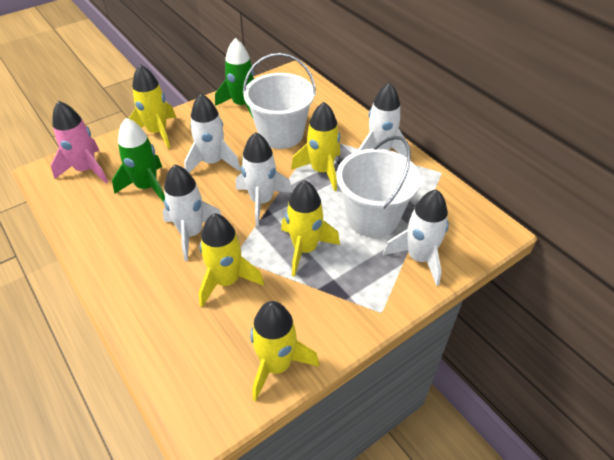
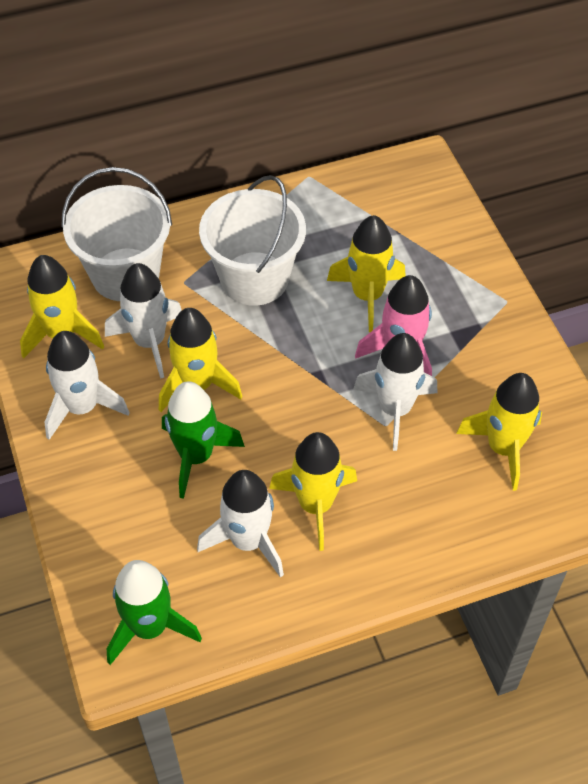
white rocket: 5 -> 4

